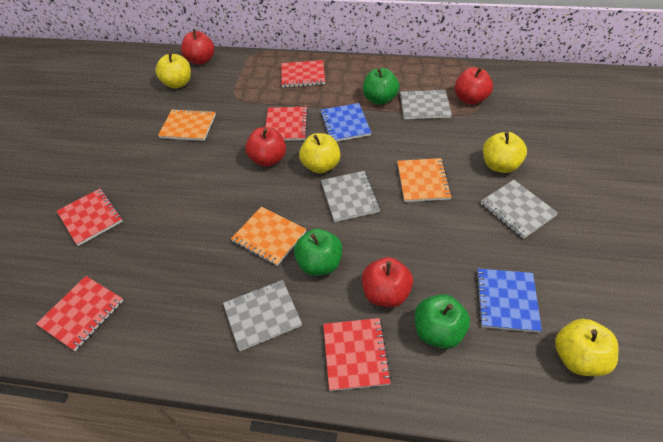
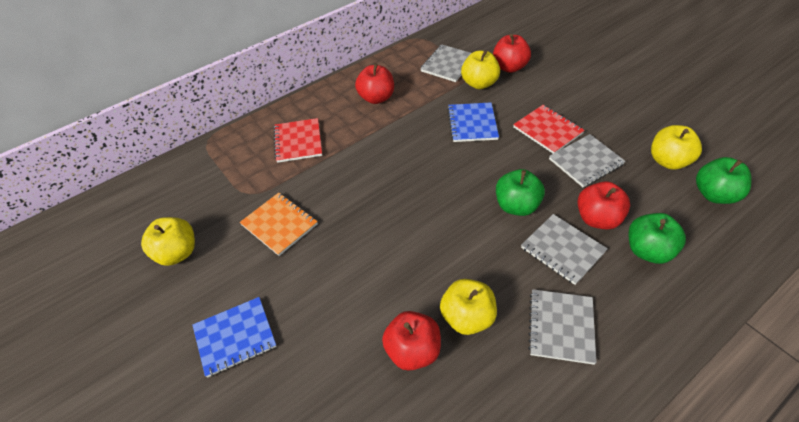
orange notebook: 3 -> 1
red notebook: 5 -> 2

